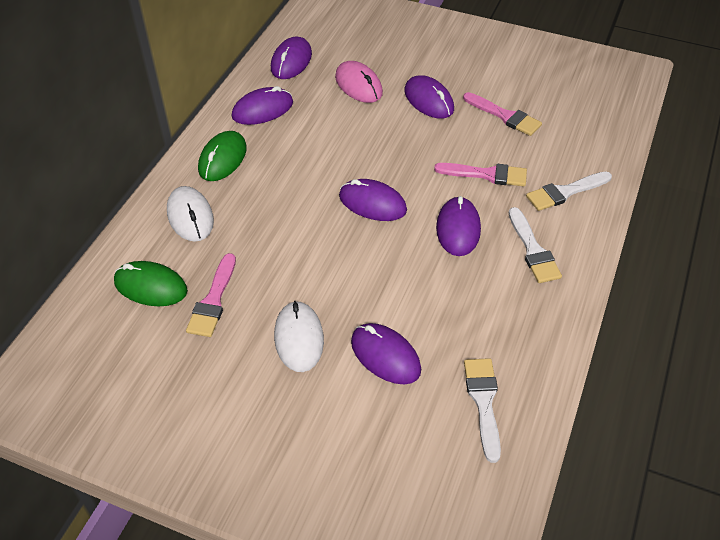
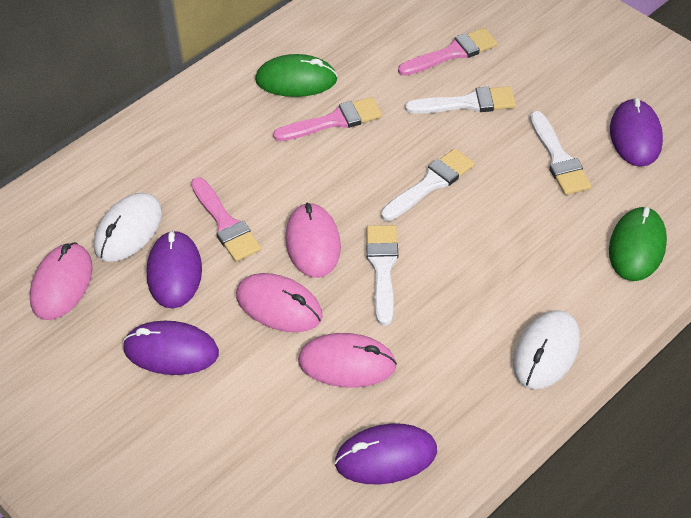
pink mouse: 1 -> 4
purple mouse: 6 -> 4
white brush: 3 -> 4

